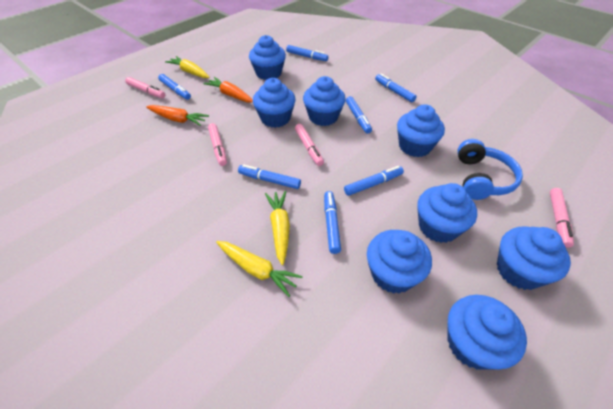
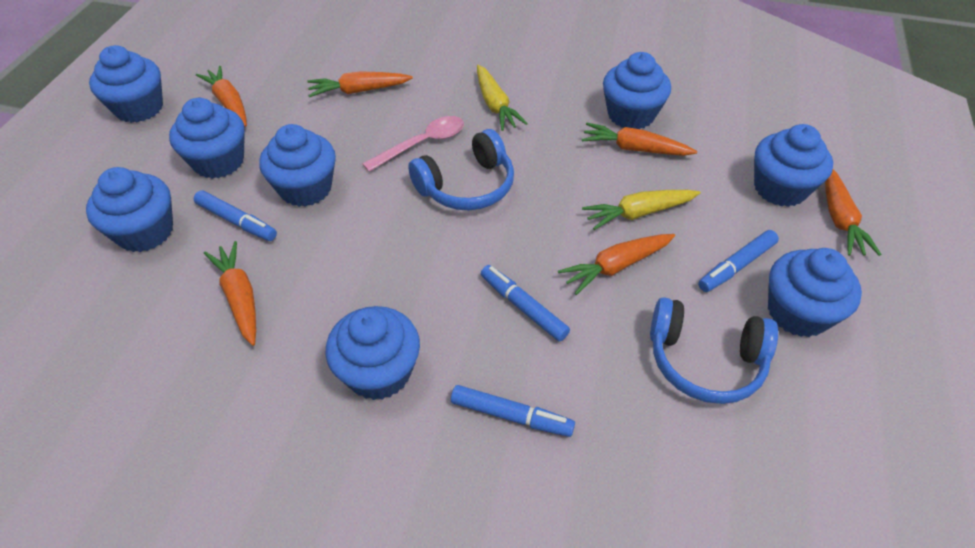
blue headphones: 1 -> 2
blue marker: 7 -> 4
orange carrot: 2 -> 6
pink marker: 4 -> 0
pink spoon: 0 -> 1
yellow carrot: 3 -> 2

